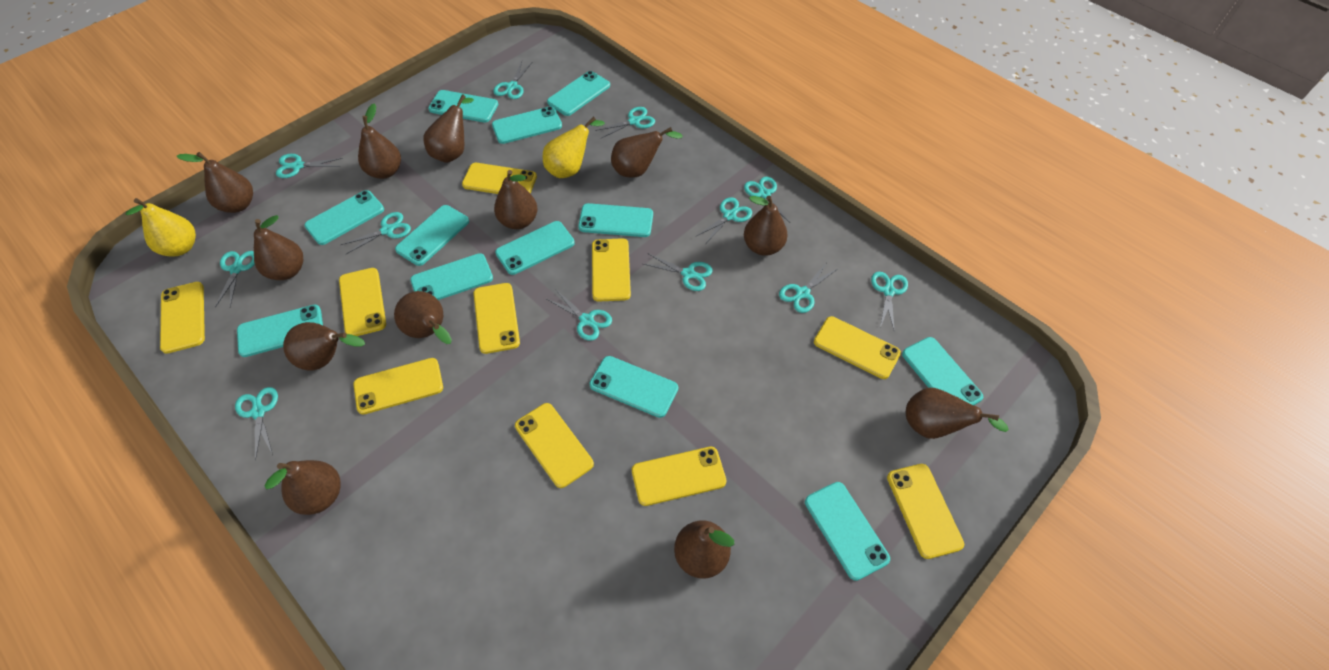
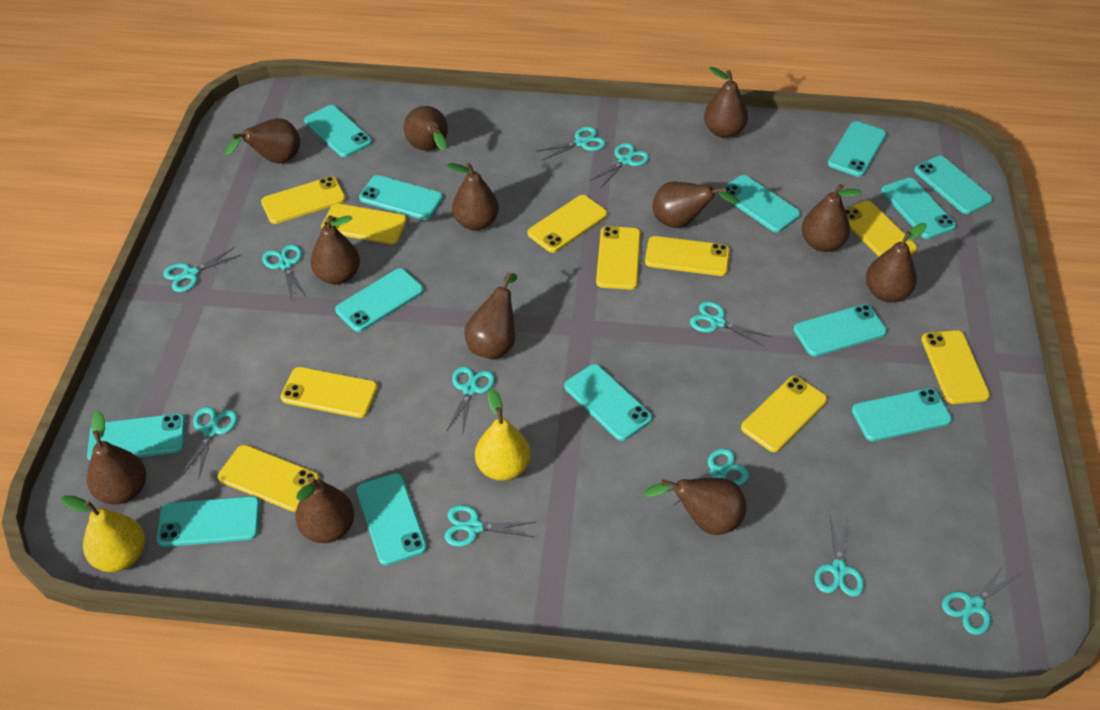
turquoise phone: 12 -> 13
turquoise scissors: 12 -> 11

